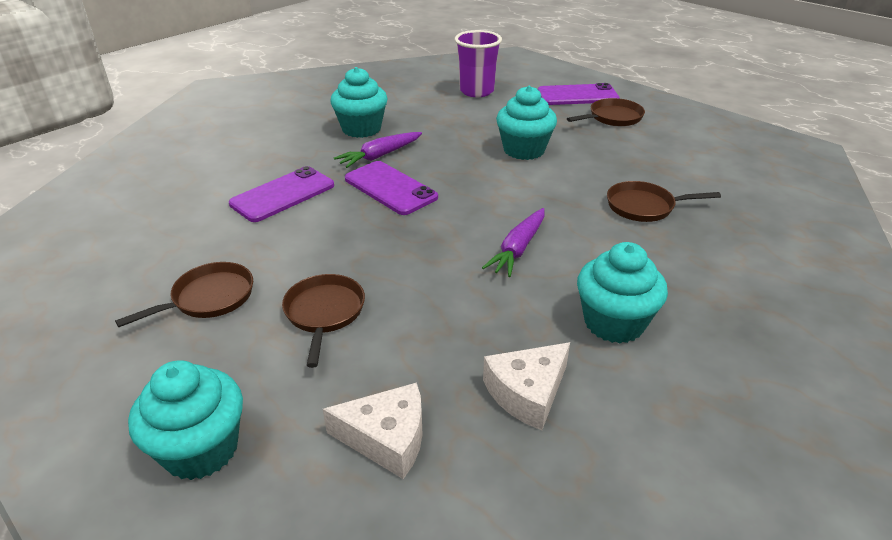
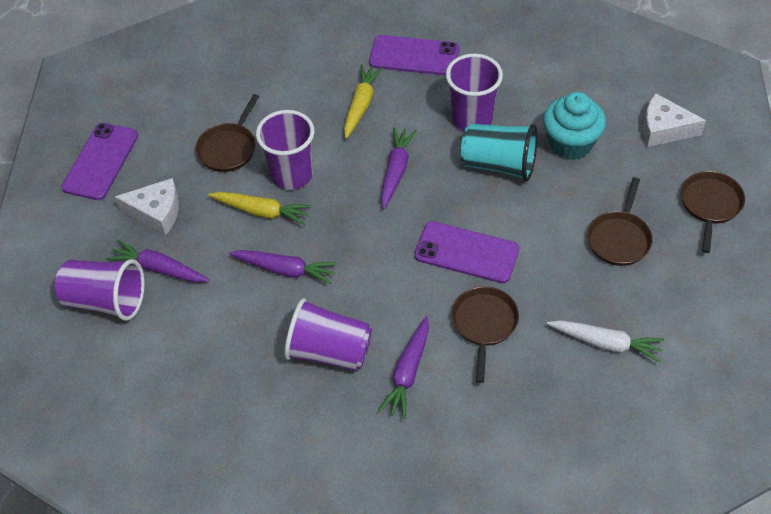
purple carrot: 2 -> 4
purple cup: 1 -> 4
turquoise cup: 0 -> 1
turquoise cupcake: 4 -> 1
white carrot: 0 -> 1
yellow carrot: 0 -> 2

